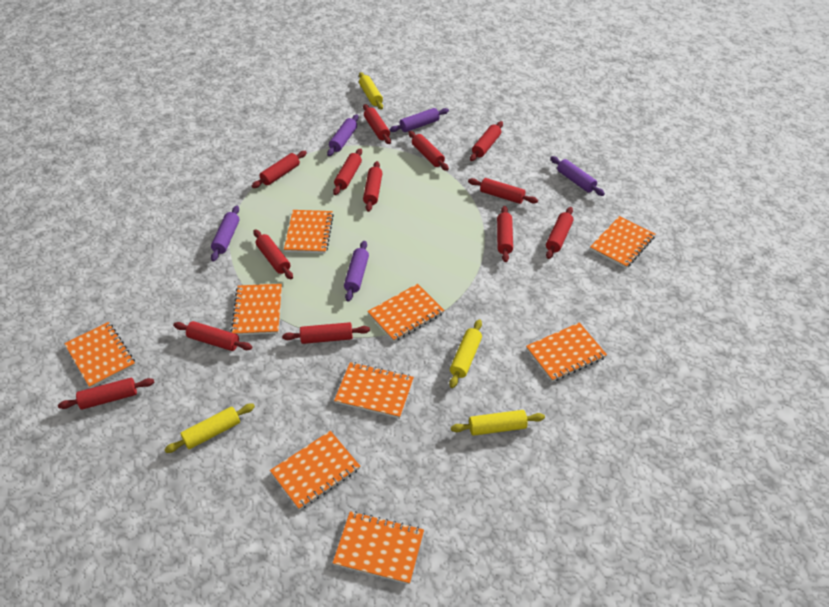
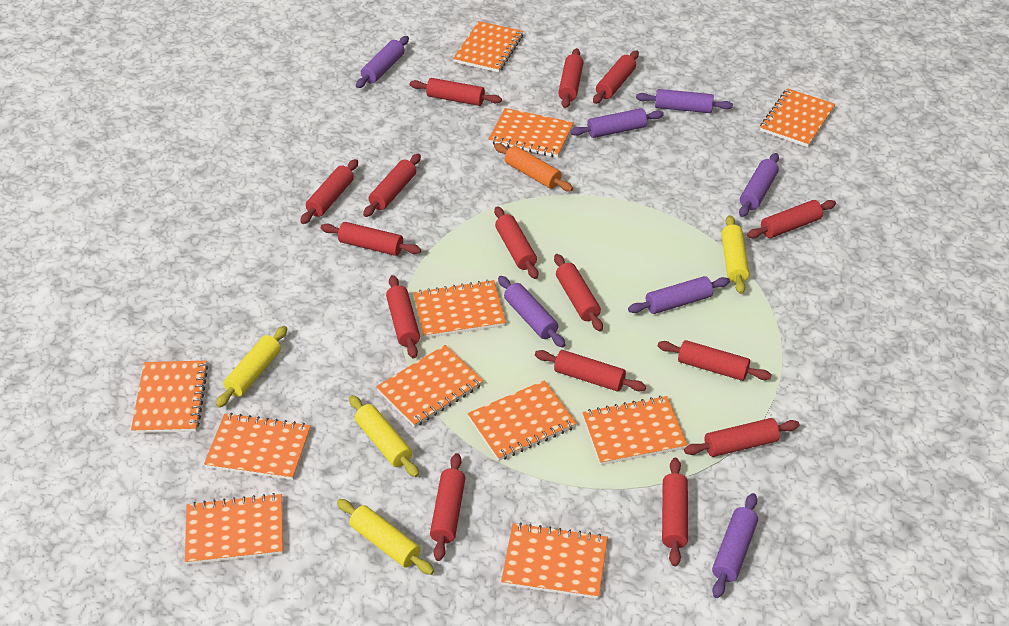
orange notebook: 9 -> 11
orange rolling pin: 0 -> 1
purple rolling pin: 5 -> 7
red rolling pin: 13 -> 15

